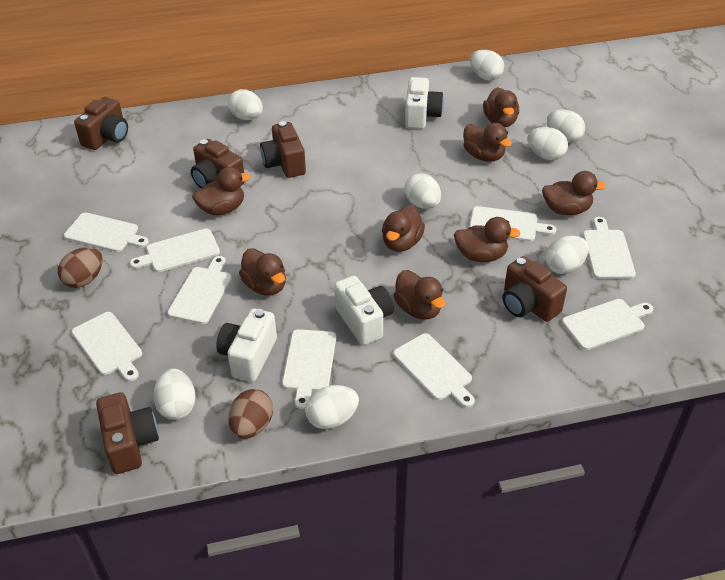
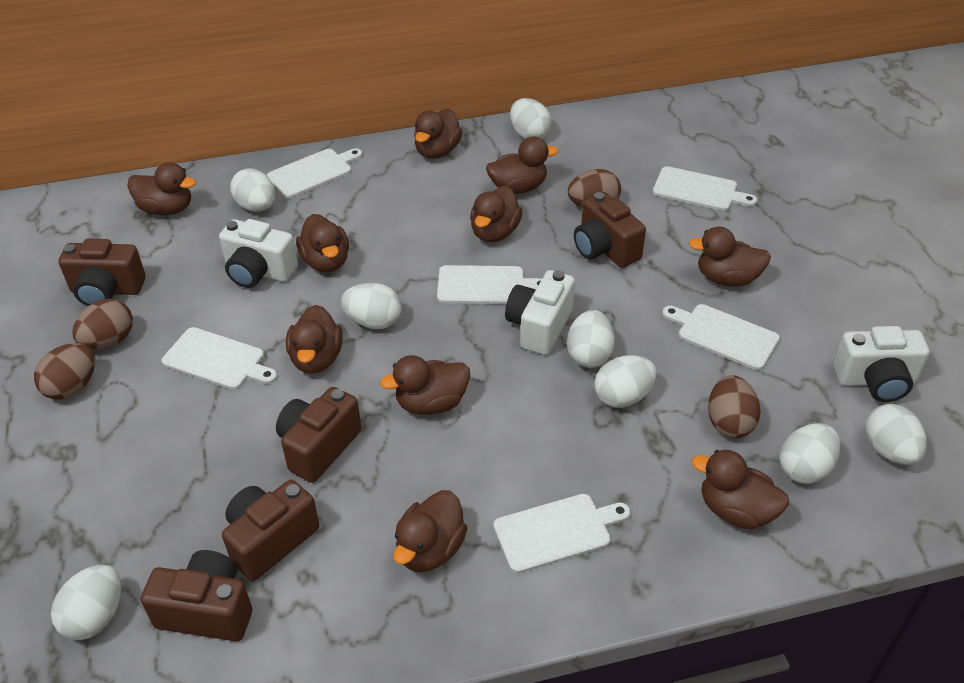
brown duck: 8 -> 10
brown egg: 2 -> 4
white cutting board: 9 -> 6

